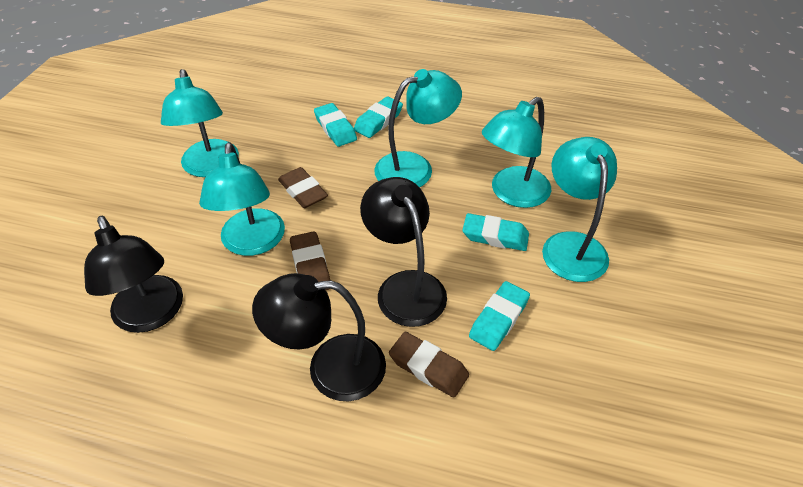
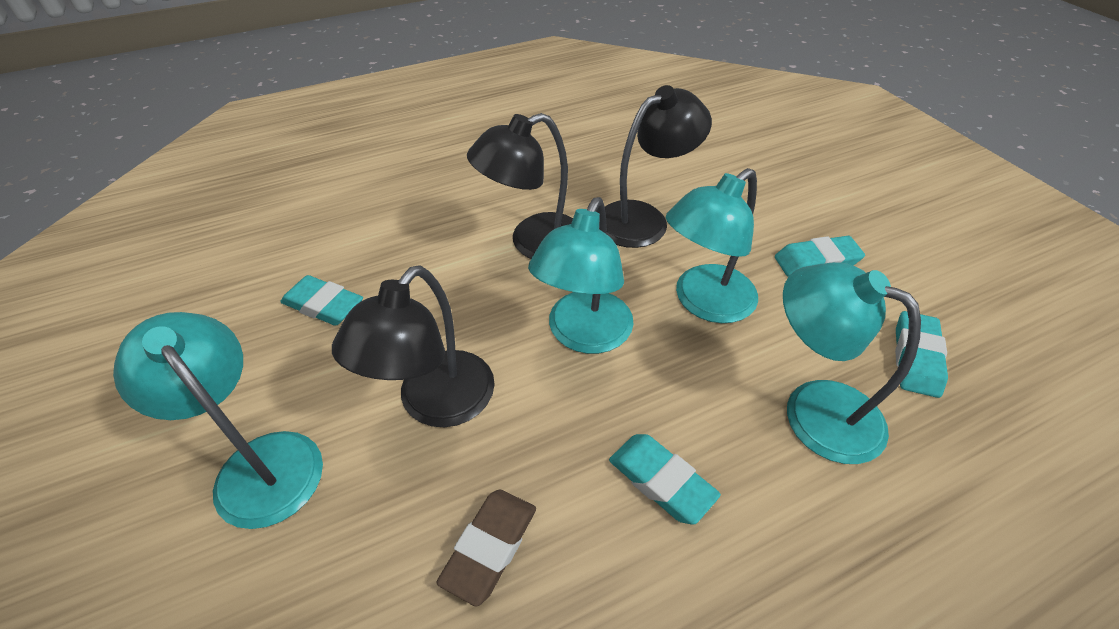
brown eraser: 3 -> 1
turquoise lamp: 5 -> 4

